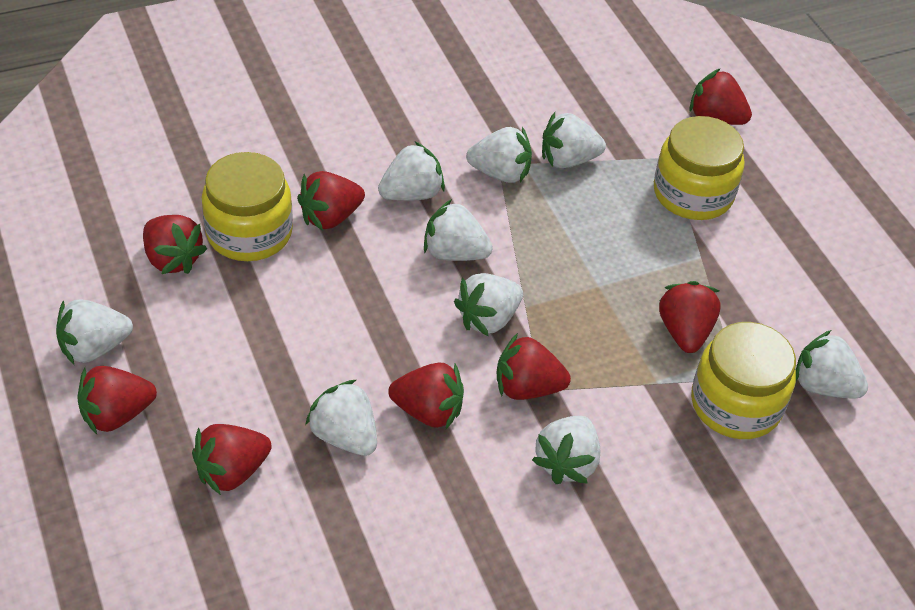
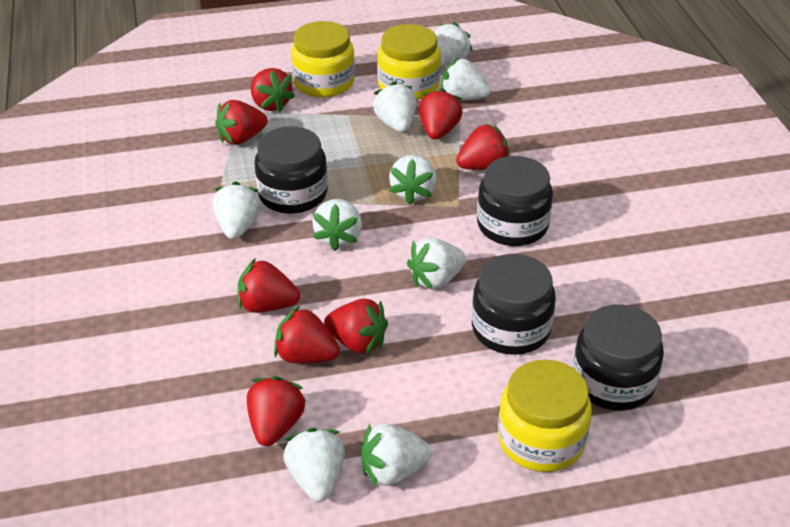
black jar: 0 -> 4

